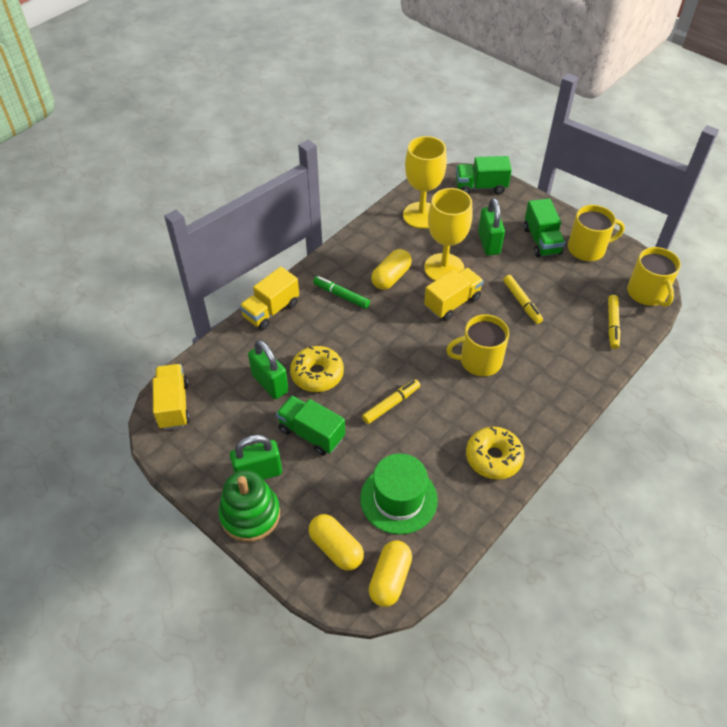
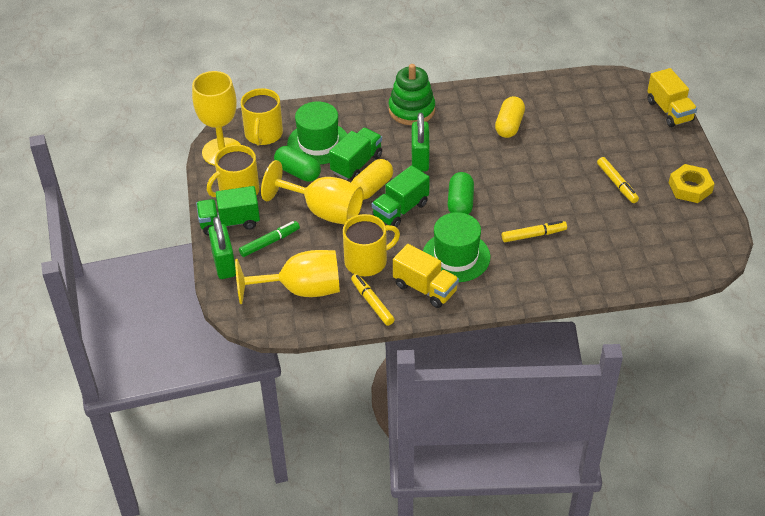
green capsule: 0 -> 2
green hat: 1 -> 2
green padlock: 3 -> 2
yellow capsule: 3 -> 2
yellow donut: 2 -> 0
yellow goblet: 2 -> 3
yellow nut: 0 -> 1
yellow truck: 3 -> 2

